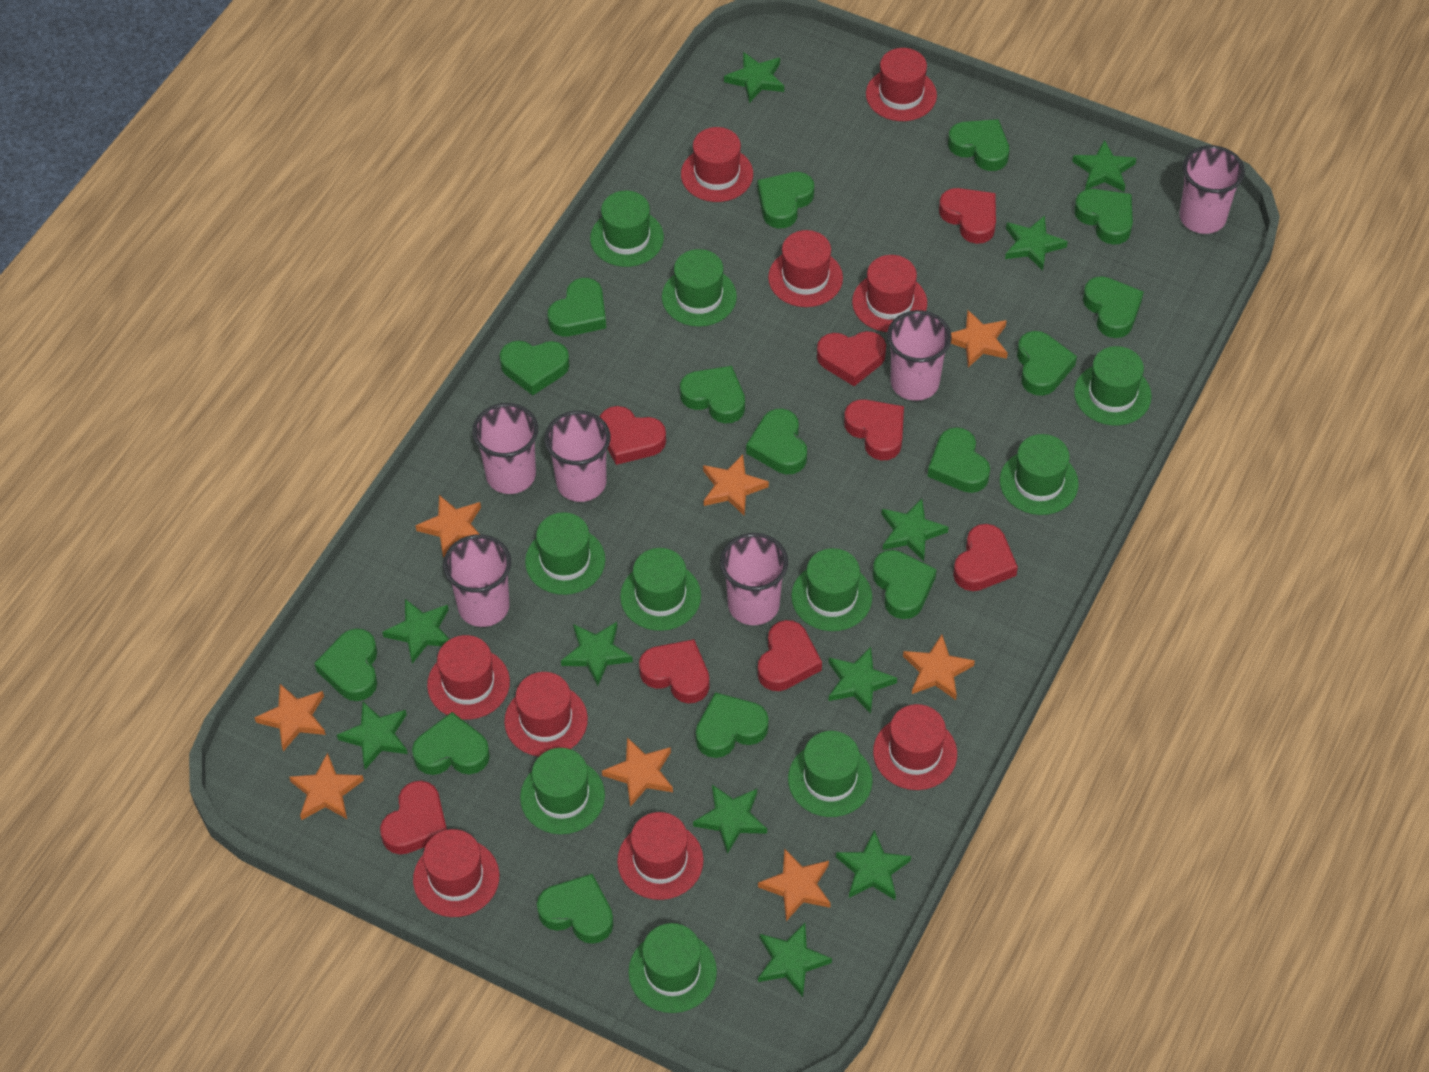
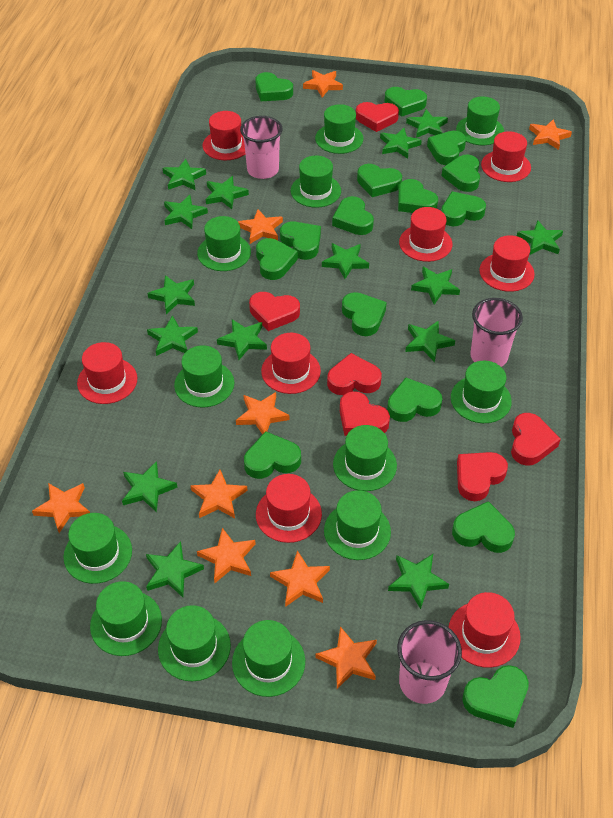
green hat: 10 -> 12
green star: 11 -> 15
orange star: 8 -> 9
pink cup: 6 -> 3
red hat: 9 -> 8
red heart: 8 -> 6

